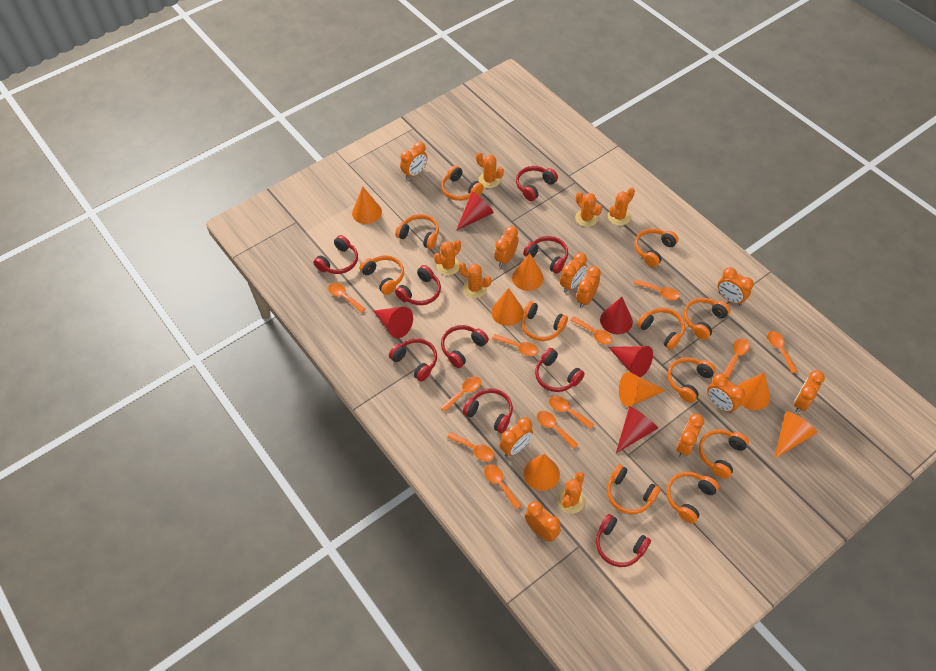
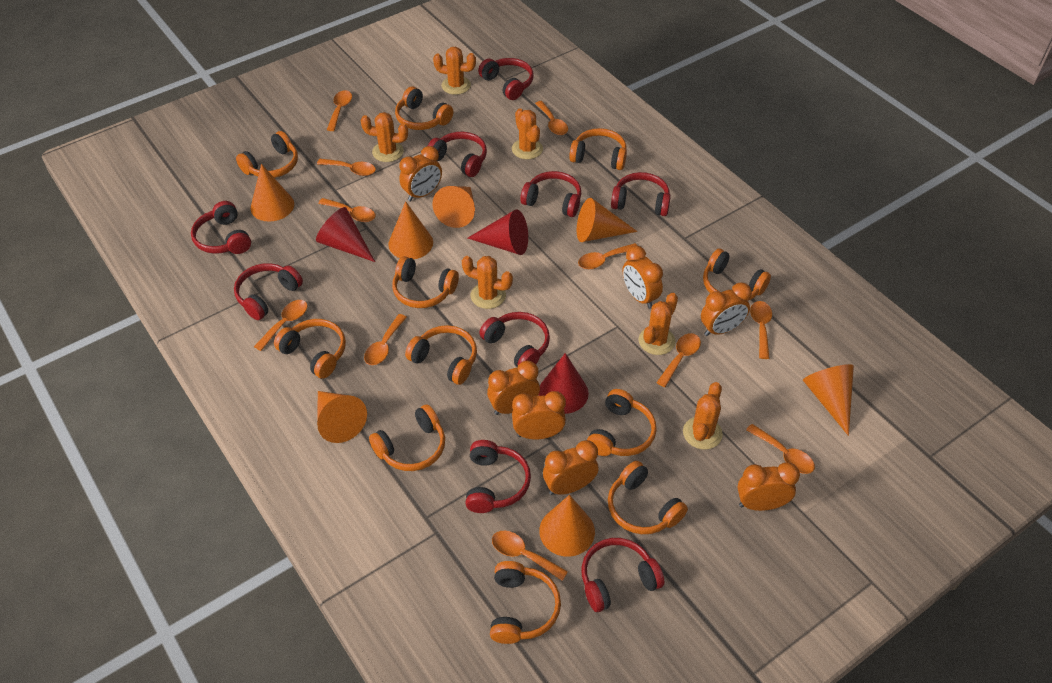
orange clock: 10 -> 7
red cone: 5 -> 3

